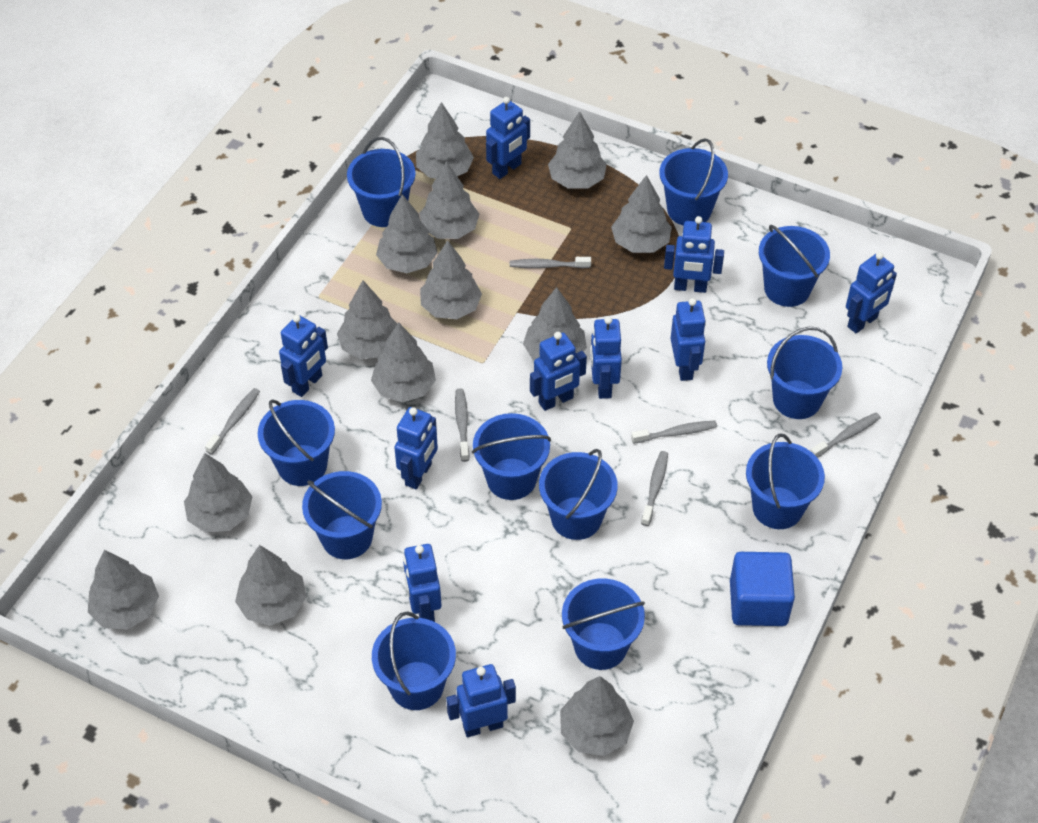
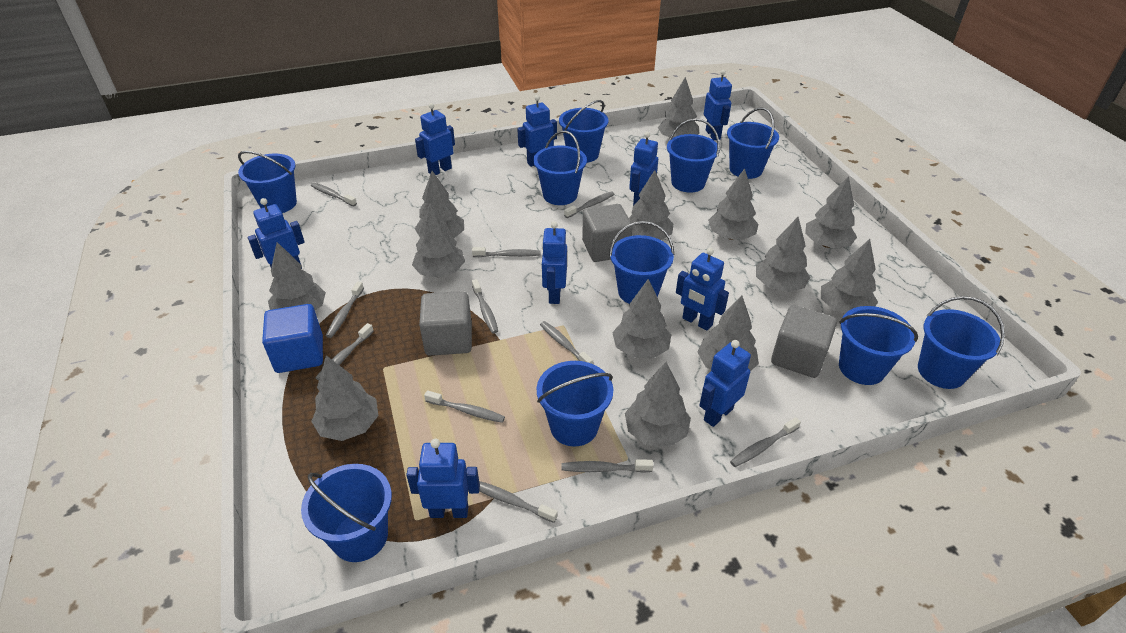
blue bucket: 11 -> 10
blue robot: 10 -> 9
grey cube: 0 -> 3
grey toothbrush: 6 -> 11

